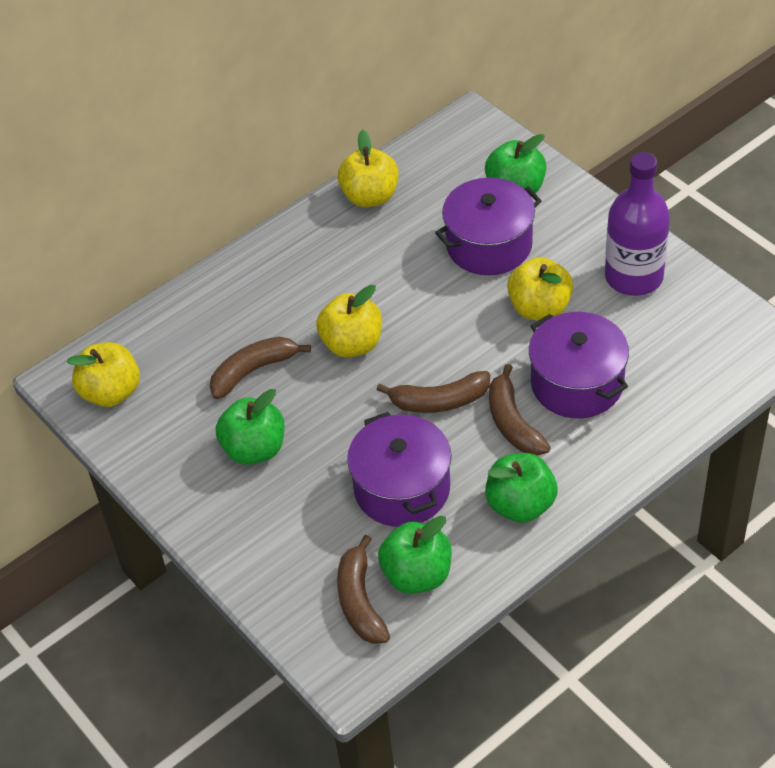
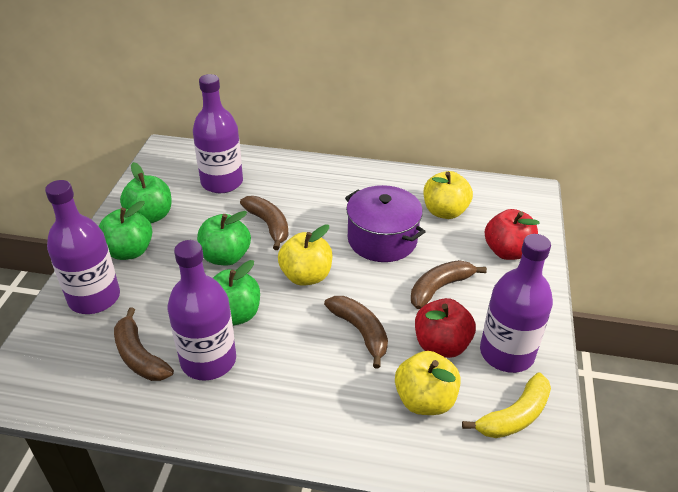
purple bottle: 1 -> 4
purple pot: 3 -> 1
red apple: 0 -> 2
yellow apple: 4 -> 3
yellow banana: 0 -> 1

